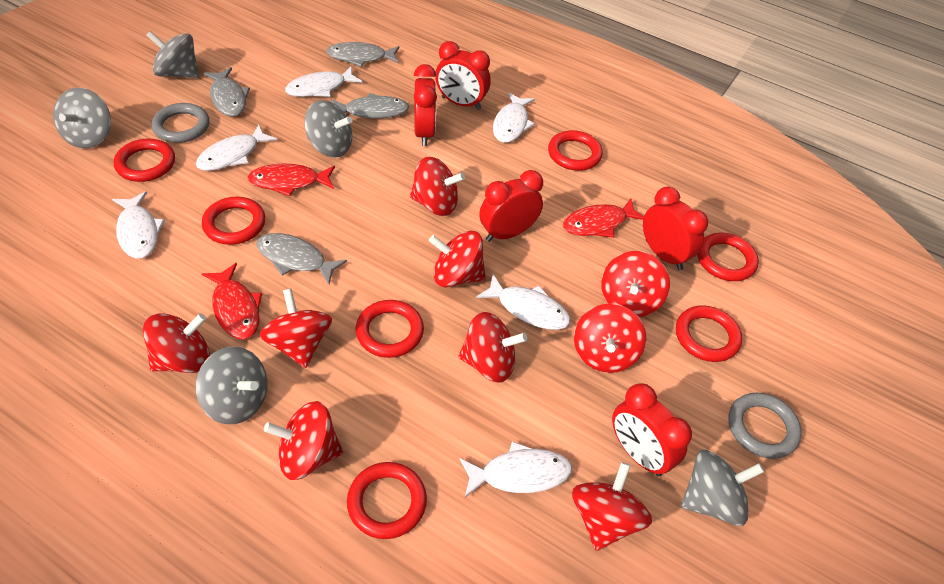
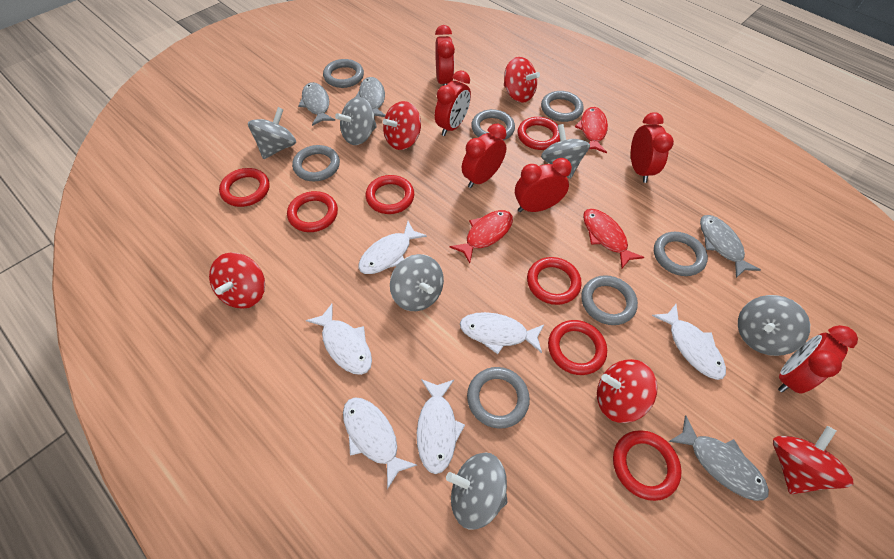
grey ring: 2 -> 7
grey spinning top: 5 -> 6
red clock: 5 -> 6
red spinning top: 9 -> 5

